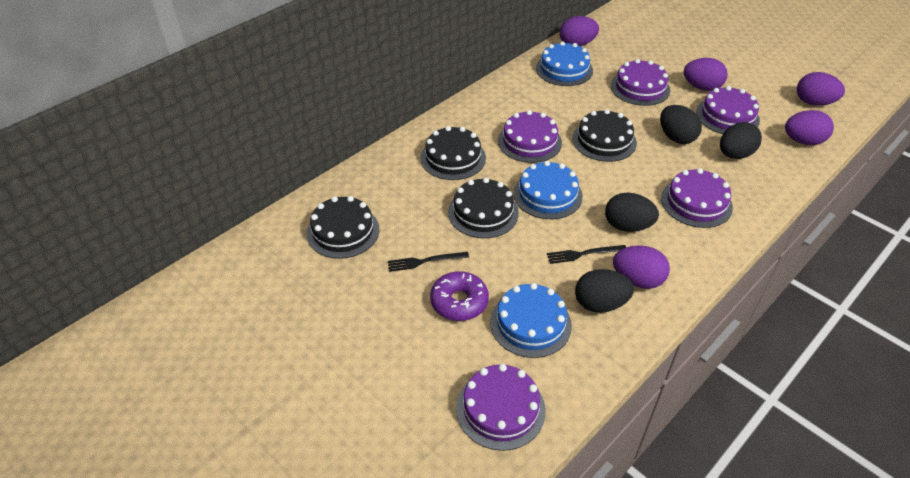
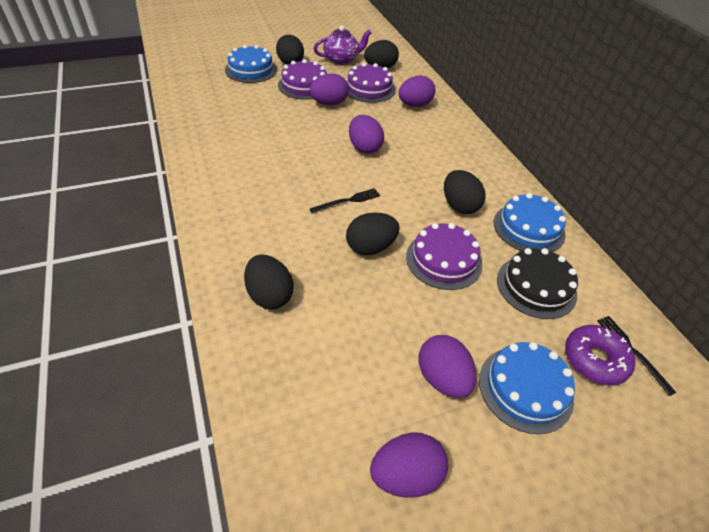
black cake: 4 -> 1
black egg: 4 -> 5
purple cake: 5 -> 3
purple teapot: 0 -> 1

